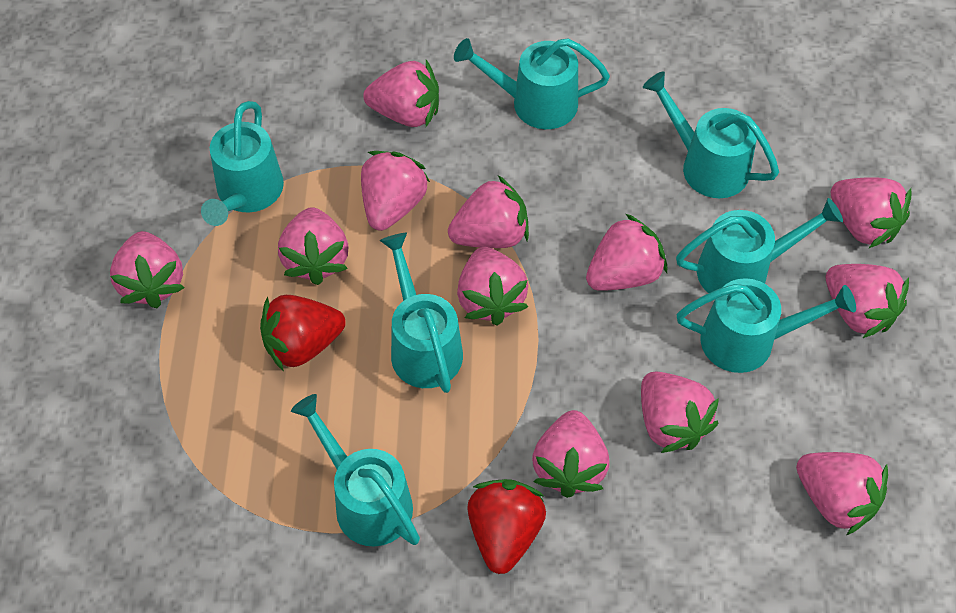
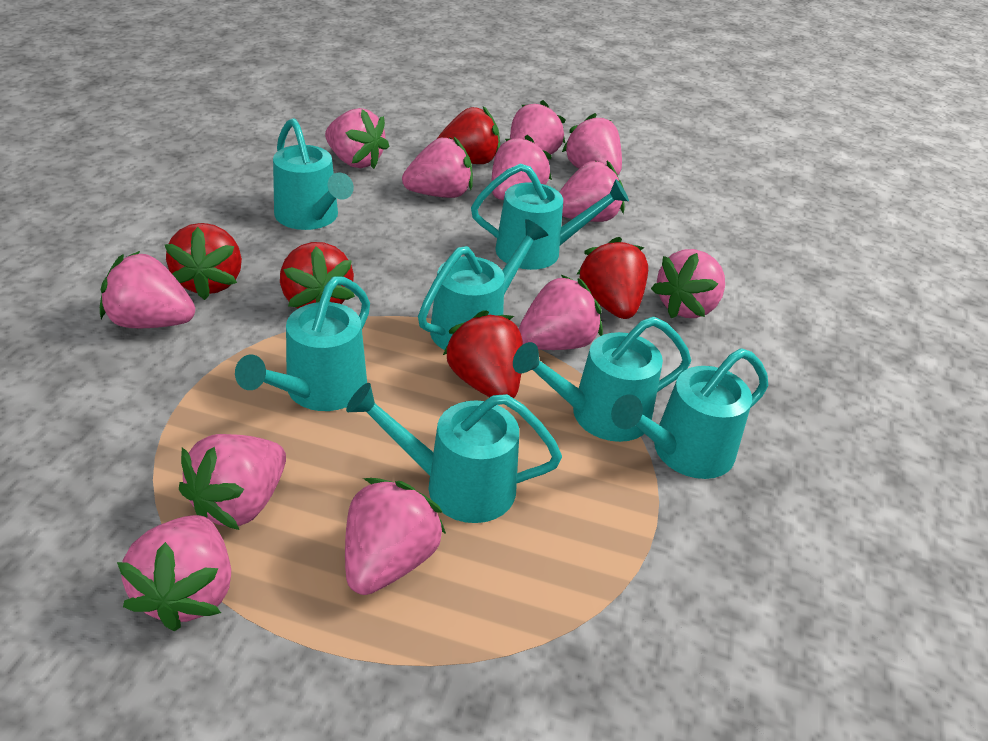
red strawberry: 2 -> 5

